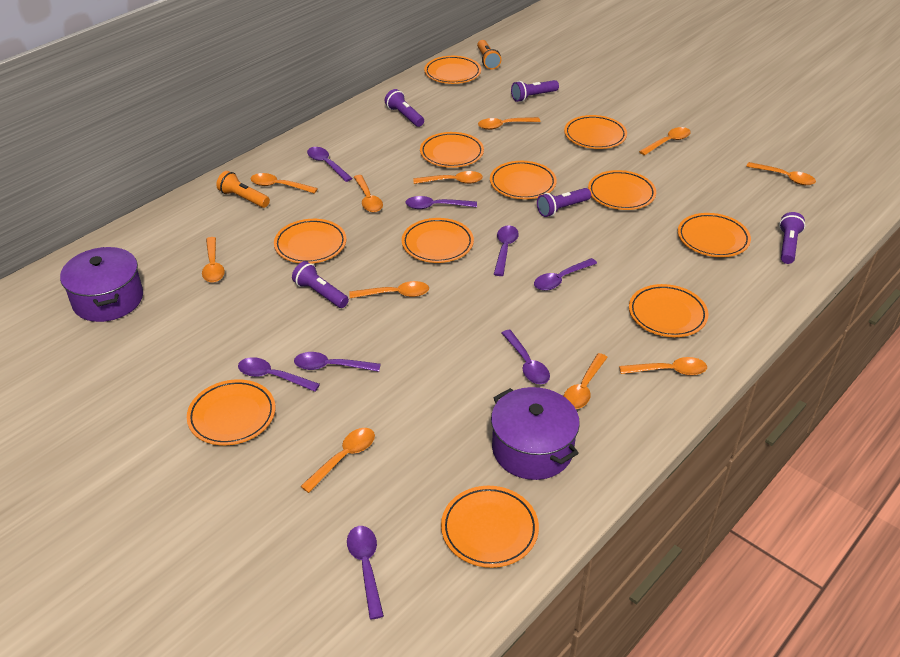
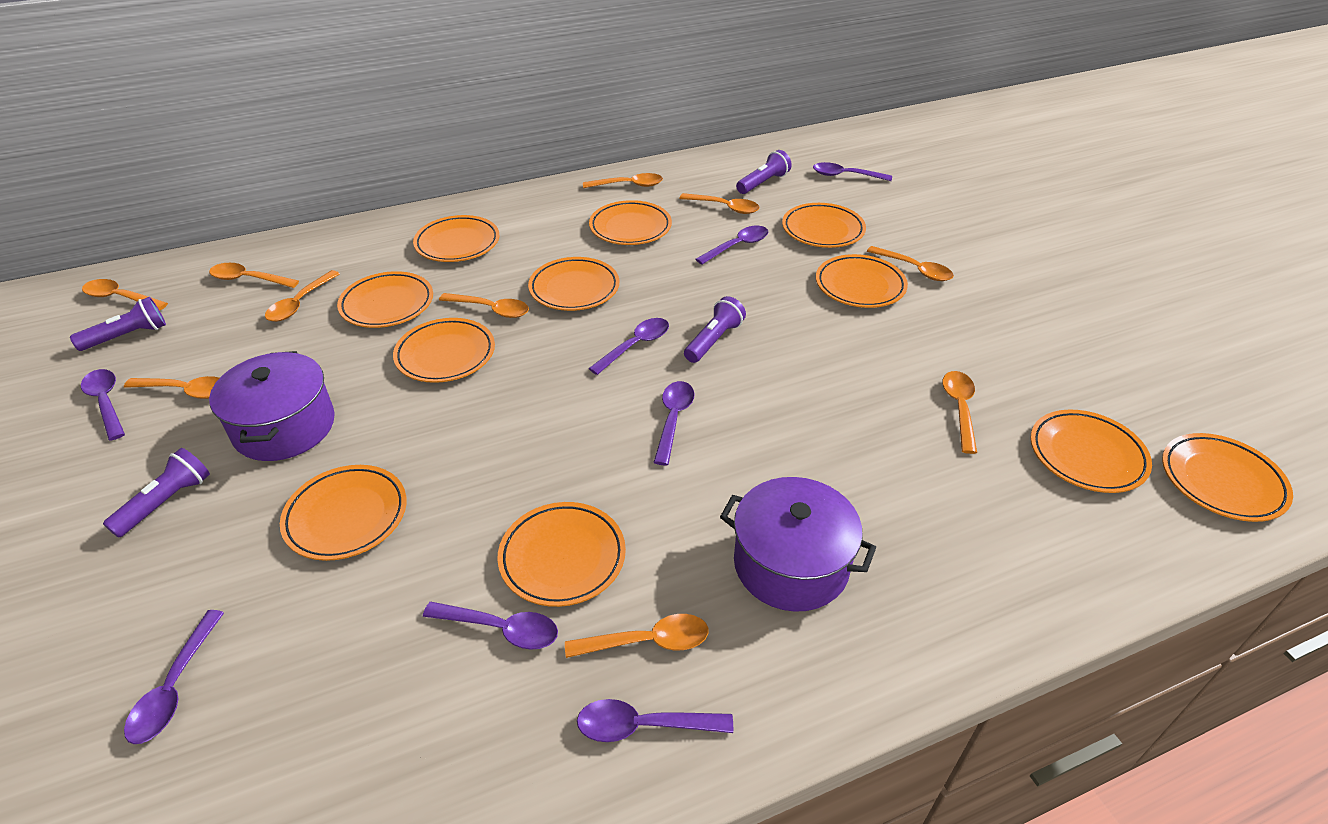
orange flashlight: 2 -> 0
orange spoon: 11 -> 10
purple flashlight: 5 -> 4

